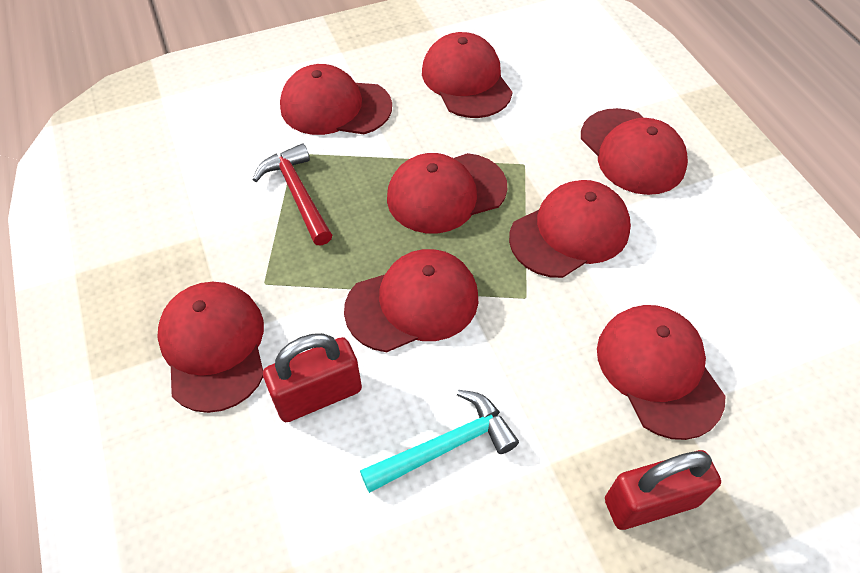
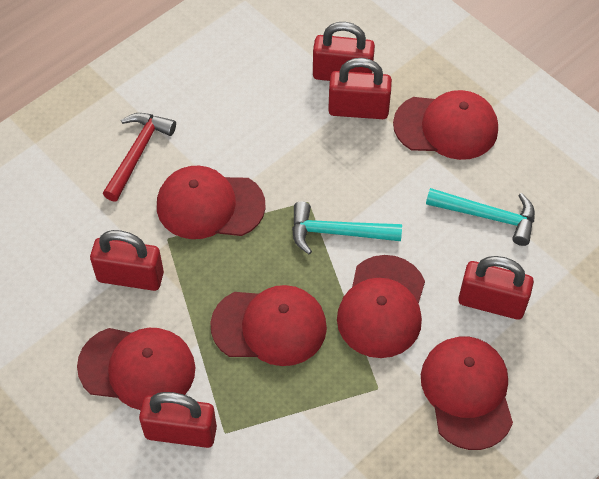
red cap: 8 -> 6
red padlock: 2 -> 5
turquoise hammer: 1 -> 2

